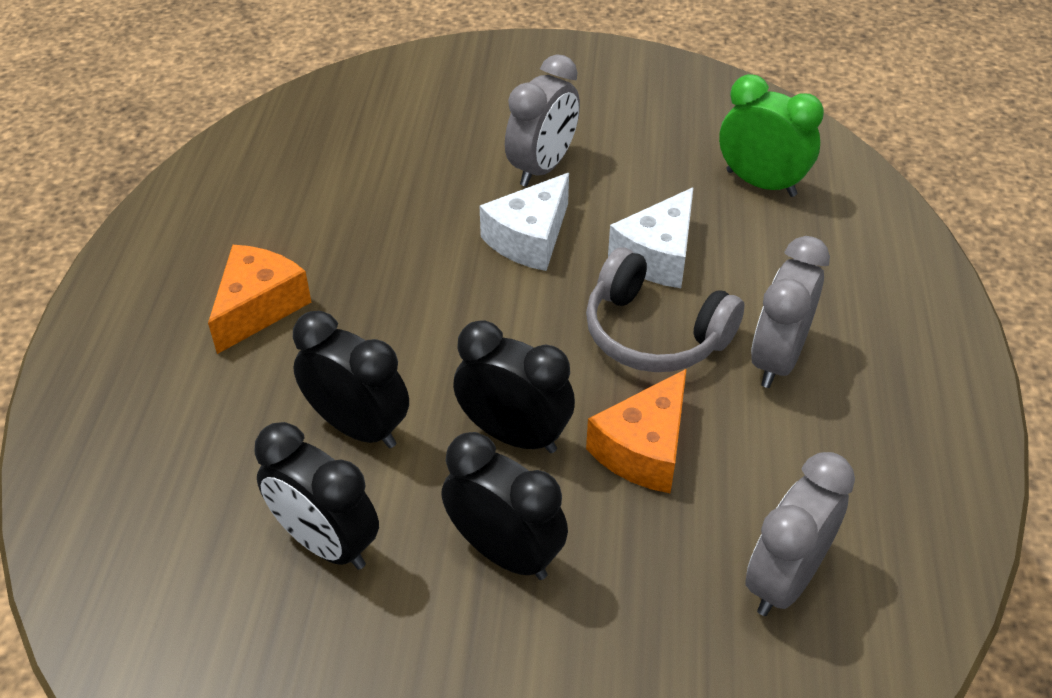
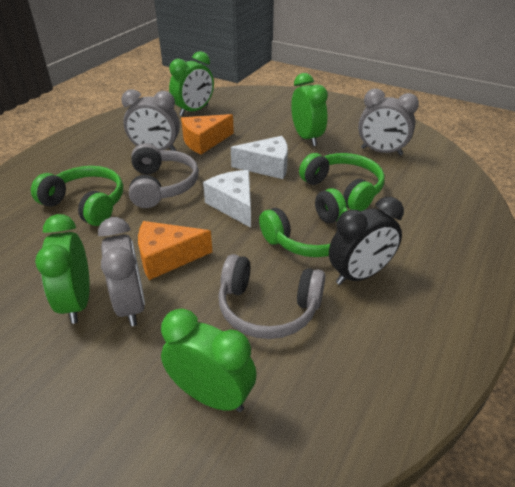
black clock: 4 -> 1
green clock: 1 -> 4
green headphones: 0 -> 3
grey headphones: 1 -> 2

